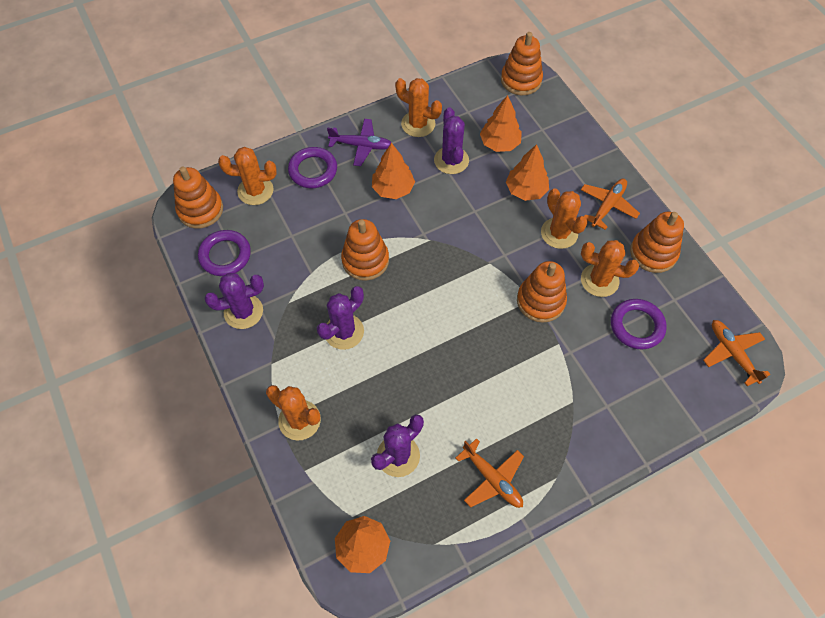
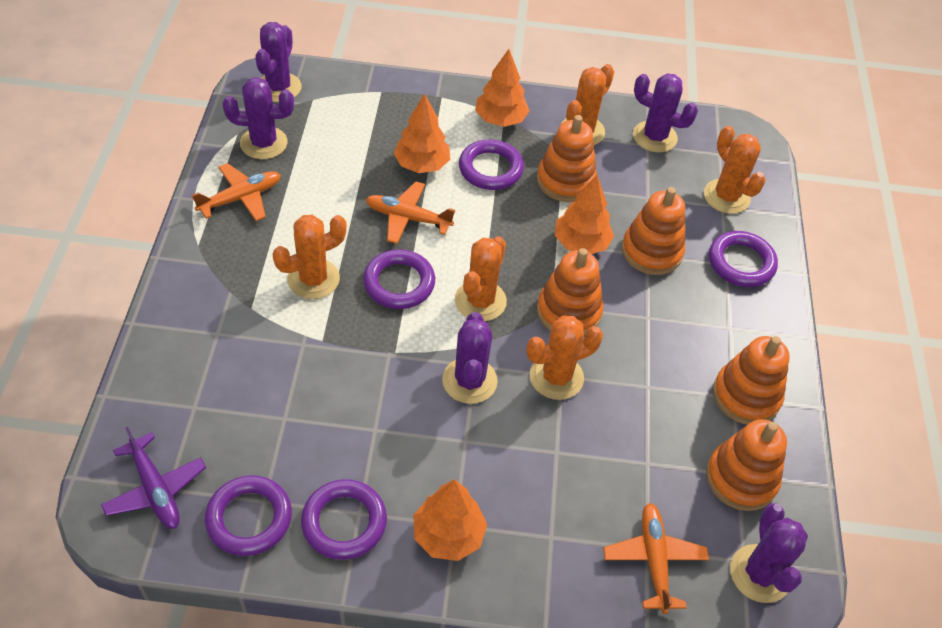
purple cactus: 4 -> 5
purple ring: 3 -> 5

